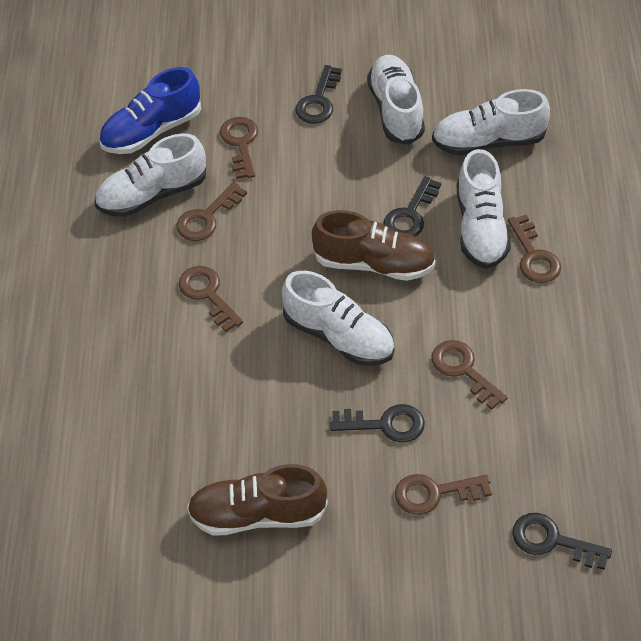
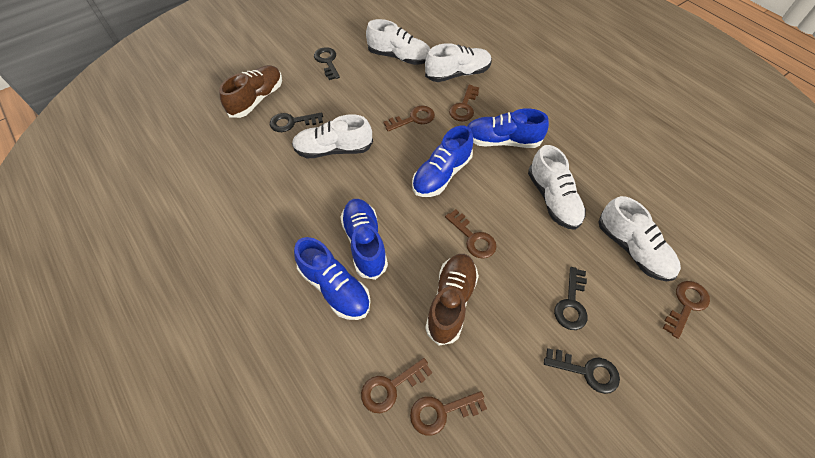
blue shoe: 1 -> 4

